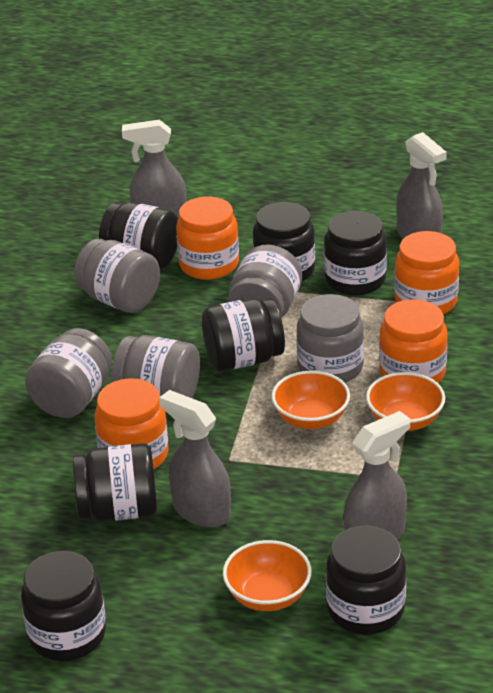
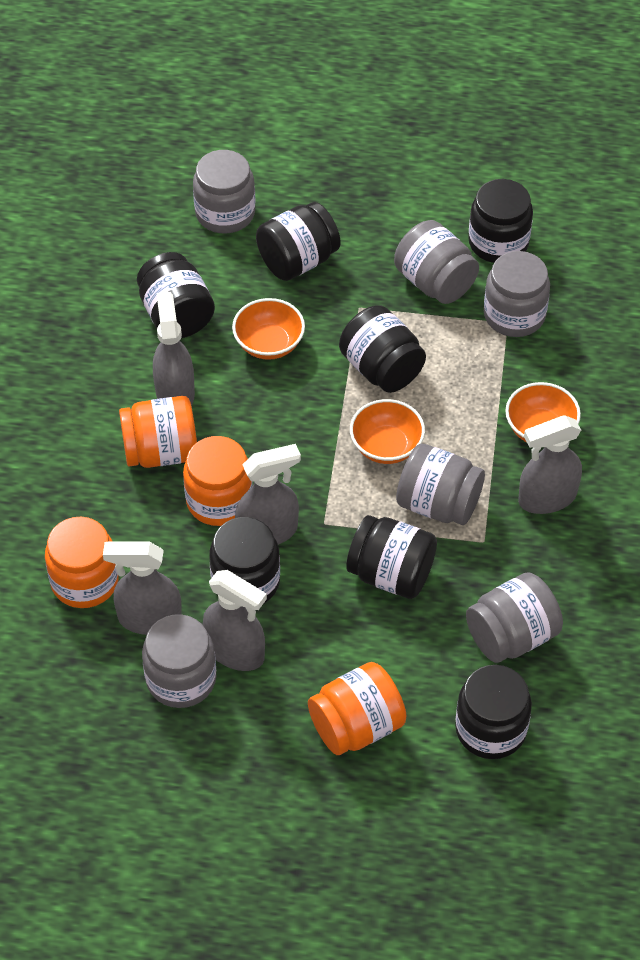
grey jar: 5 -> 6
grey spray bottle: 4 -> 5

